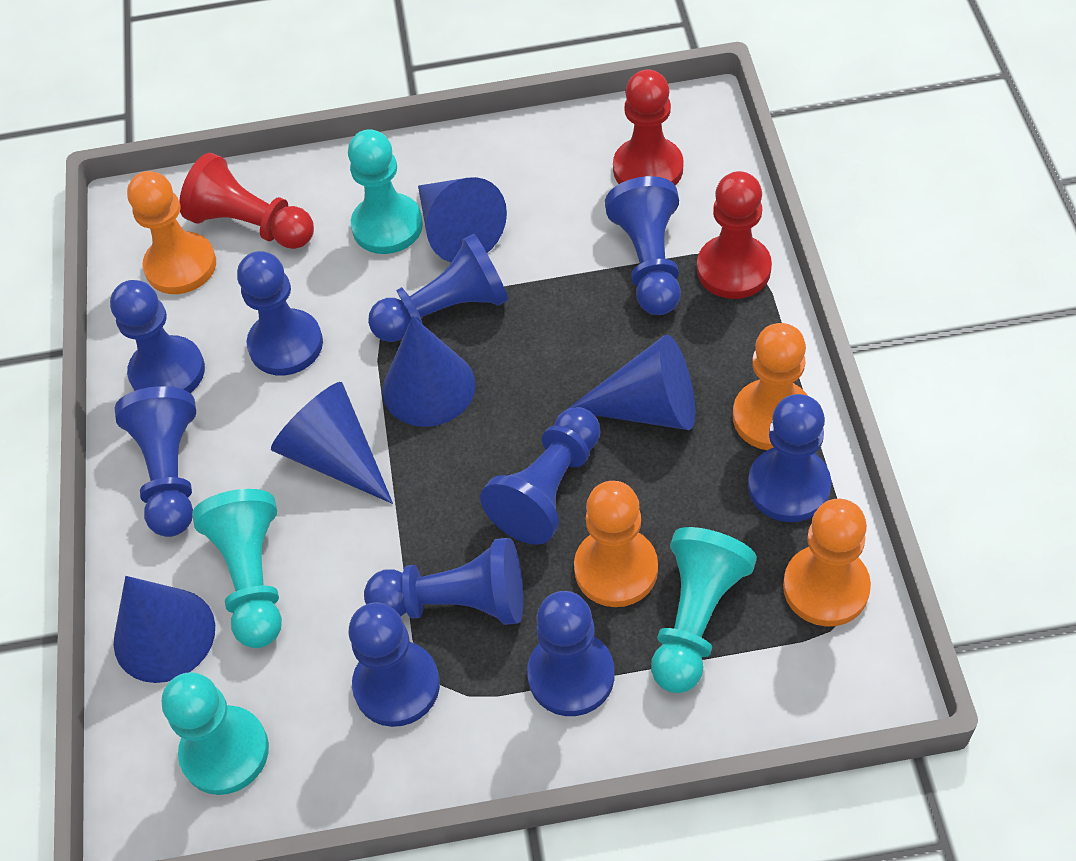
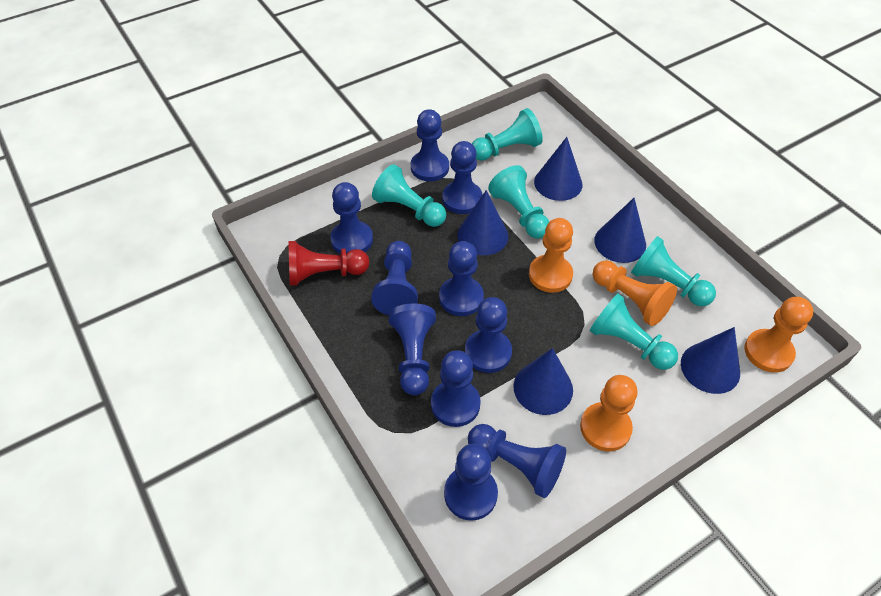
red pawn: 3 -> 1
turquoise pawn: 4 -> 5

